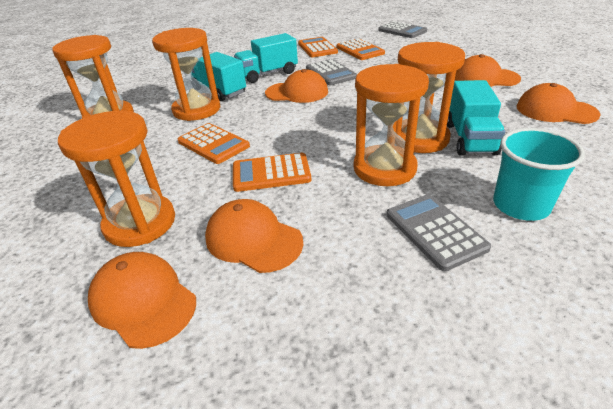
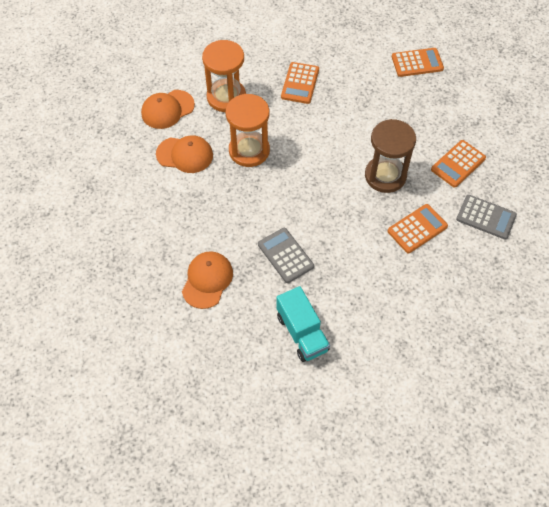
brown hourglass: 0 -> 1
grey calculator: 3 -> 2
orange cap: 5 -> 3
orange hourglass: 5 -> 2
turquoise cup: 1 -> 0
turquoise truck: 3 -> 1

